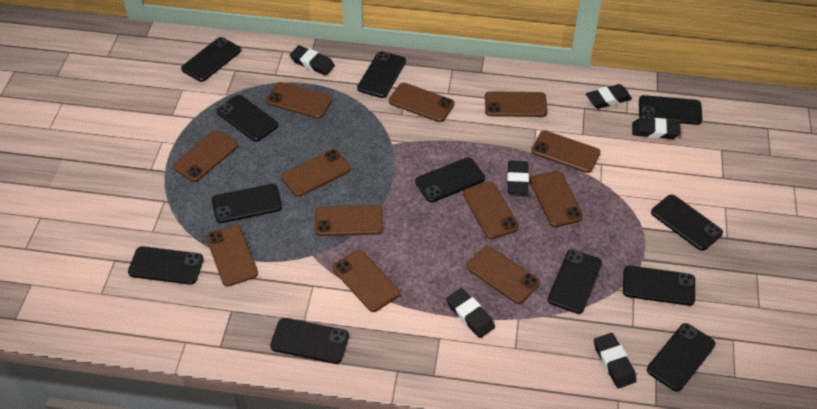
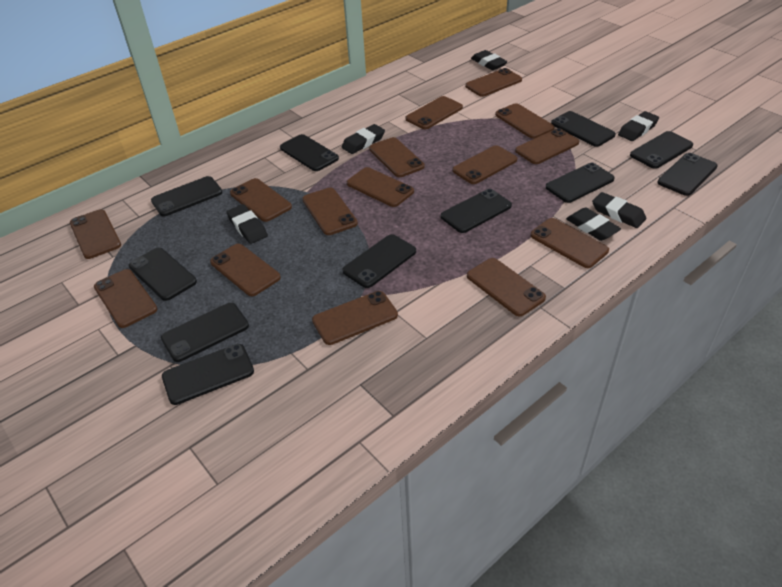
black phone: 12 -> 11
brown phone: 12 -> 15

